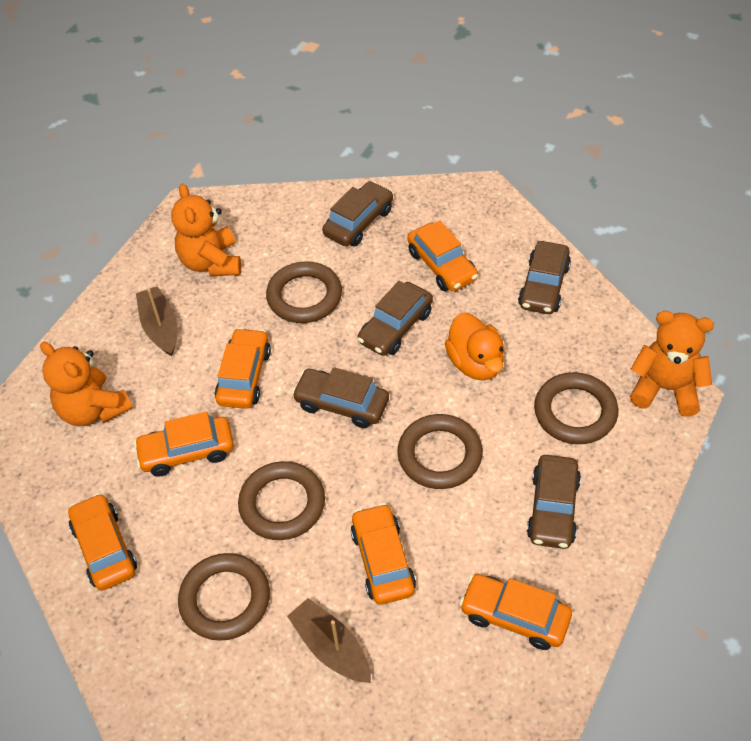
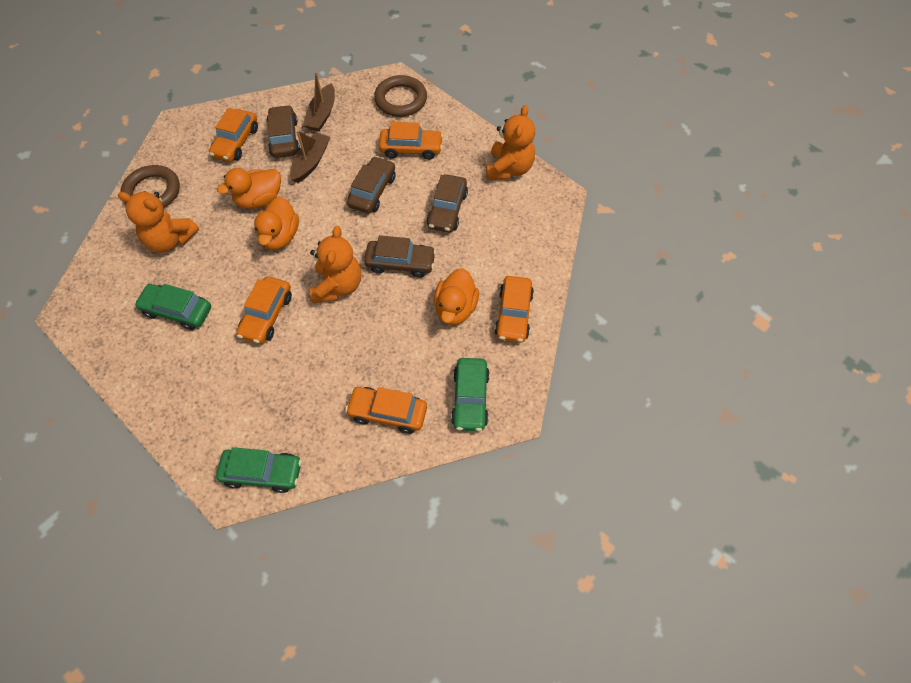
brown car: 5 -> 4
brown ring: 5 -> 2
green car: 0 -> 3
orange car: 6 -> 5
orange duck: 1 -> 3

